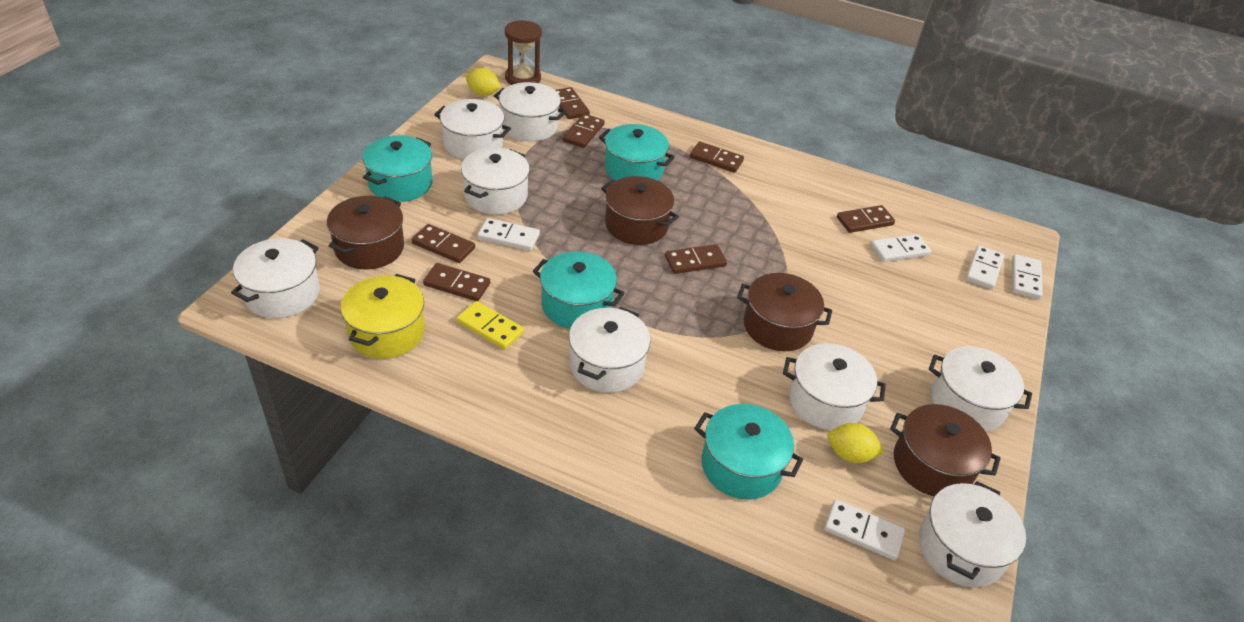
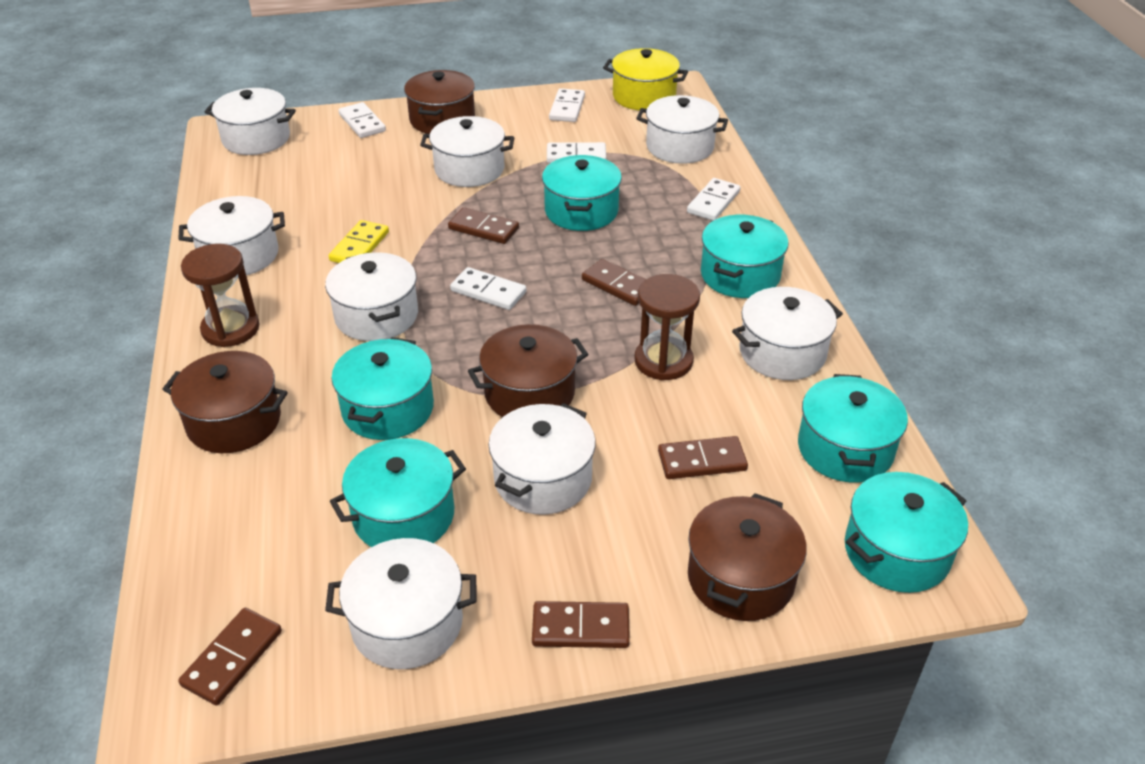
brown domino: 7 -> 5
brown hourglass: 1 -> 2
turquoise pot: 4 -> 6
yellow lemon: 2 -> 0

